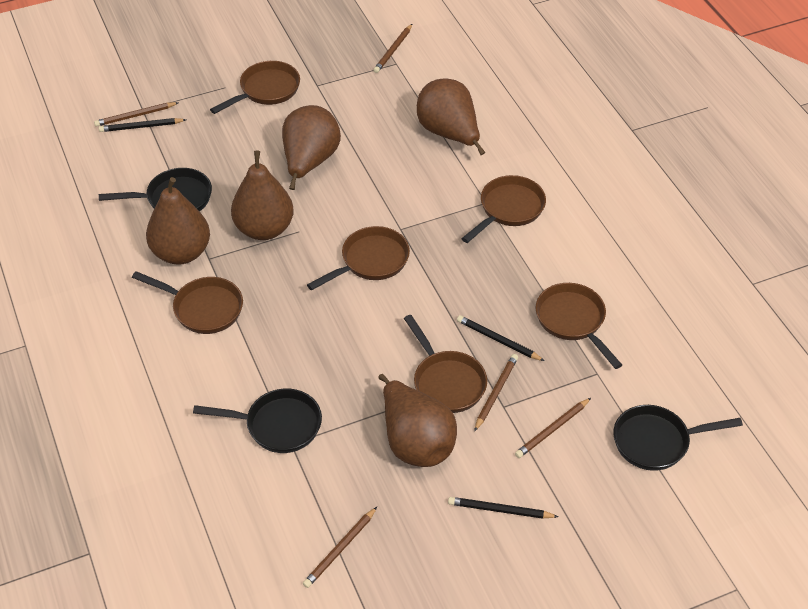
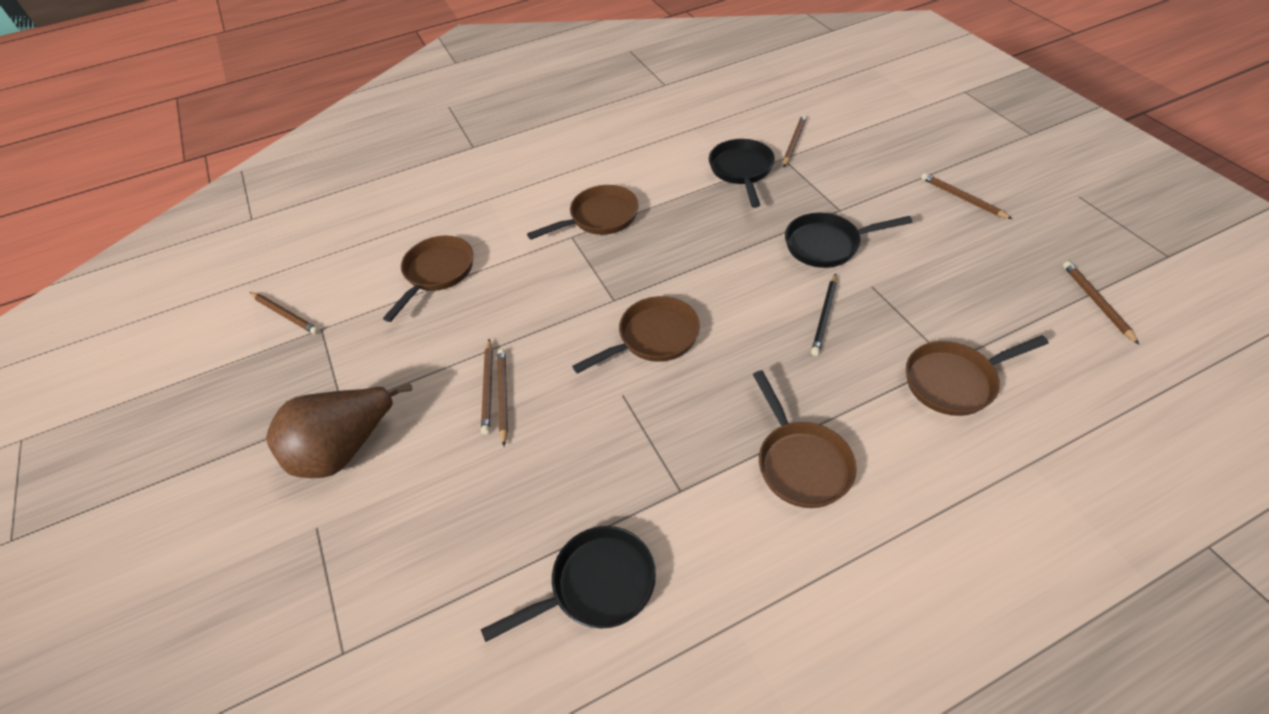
black pencil: 3 -> 1
brown pan: 6 -> 5
brown pear: 5 -> 1
brown pencil: 5 -> 6

